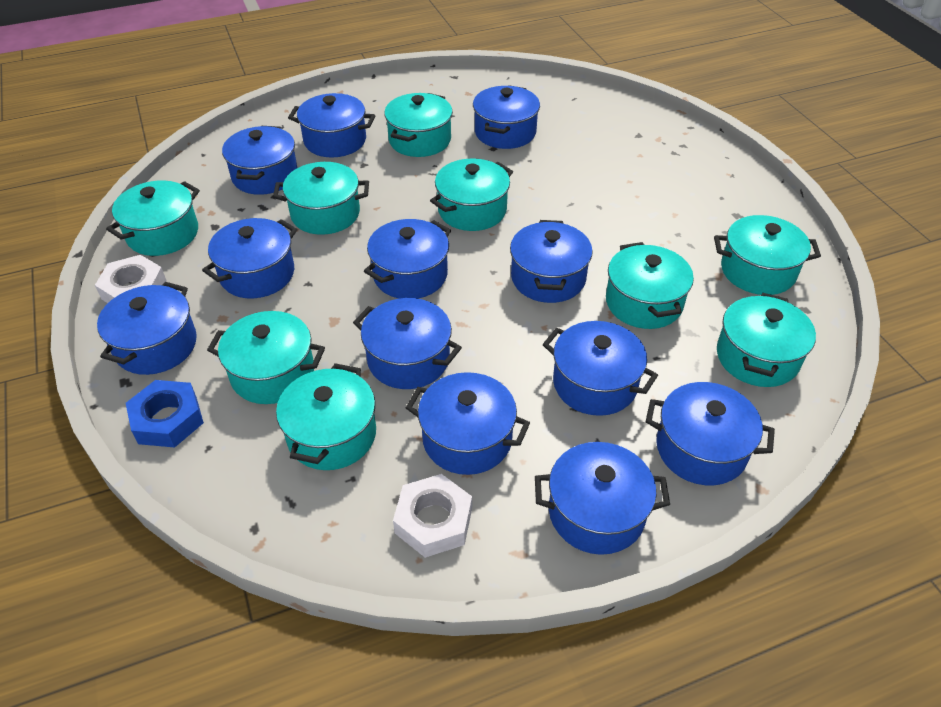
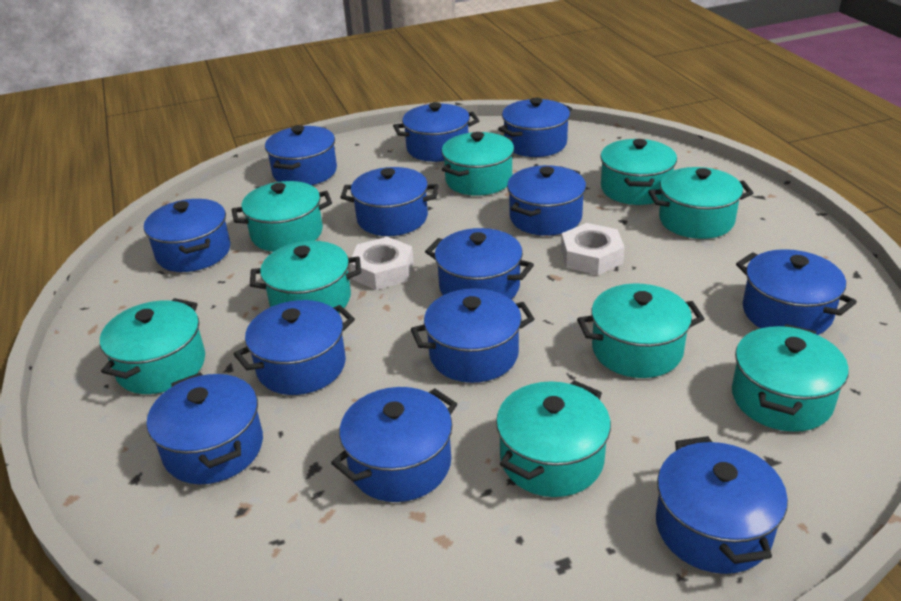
blue nut: 1 -> 0
blue pot: 12 -> 13

